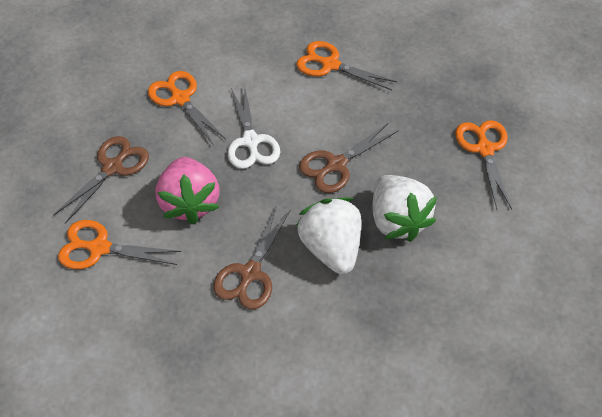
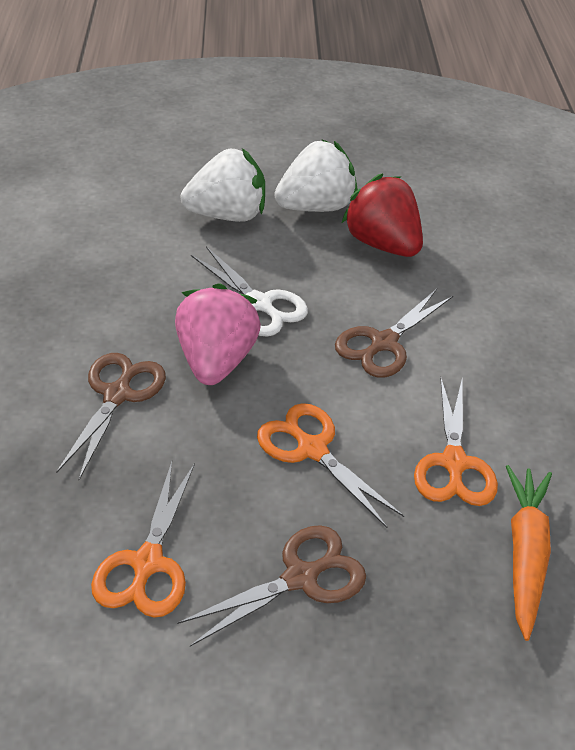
orange carrot: 0 -> 1
orange scissors: 4 -> 3
red strawberry: 0 -> 1

